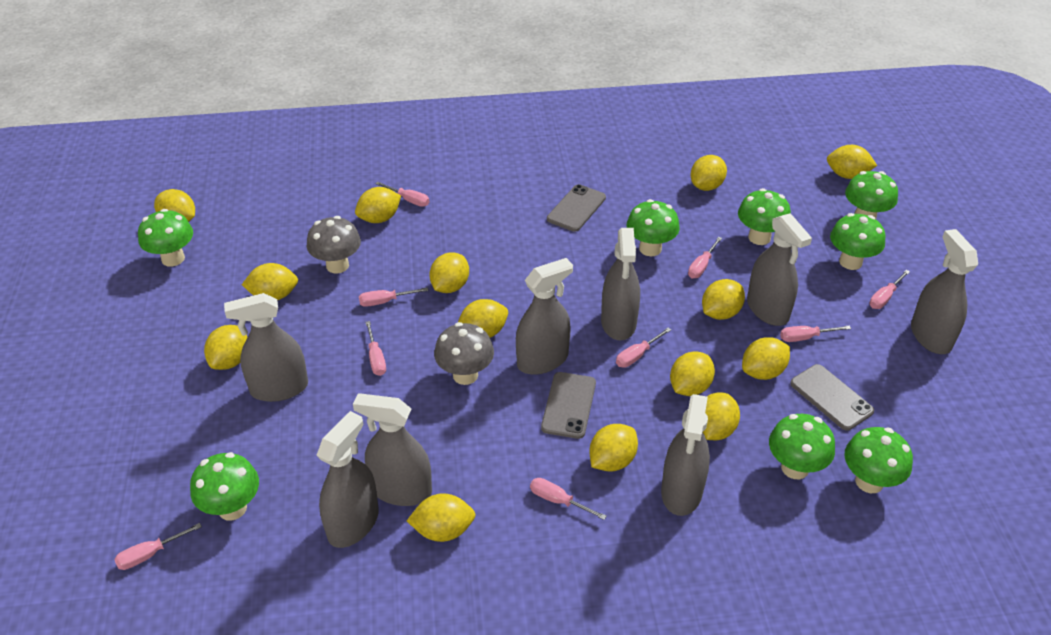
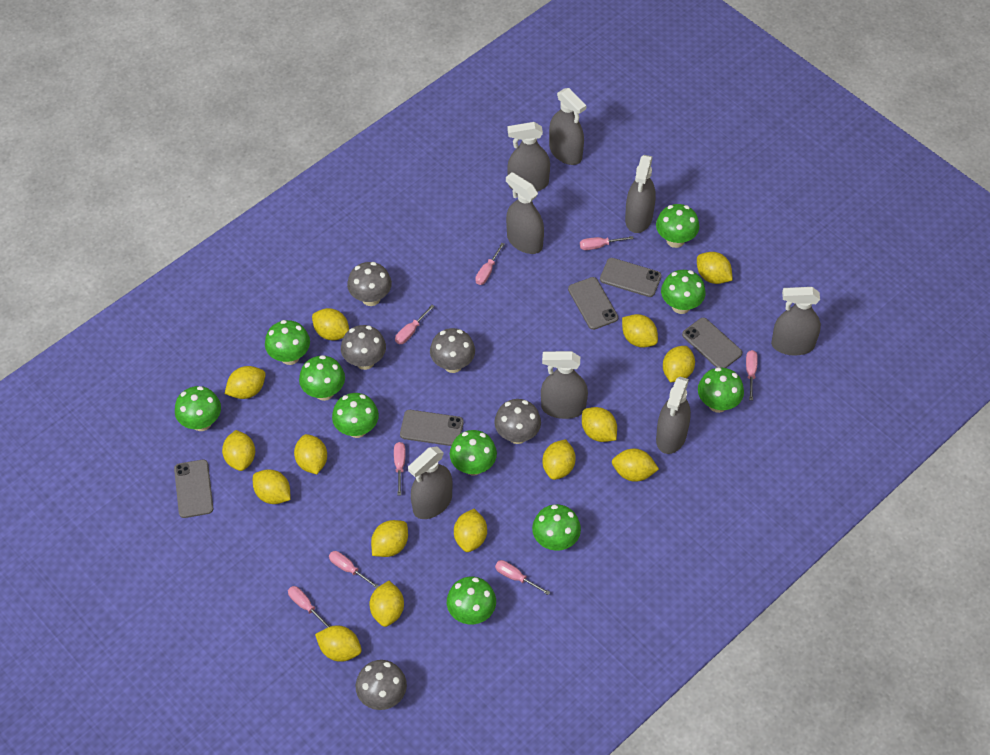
green mushroom: 8 -> 10
grey mushroom: 2 -> 5
grey phone: 3 -> 5
pink screwdriver: 9 -> 8
yellow lemon: 14 -> 15

